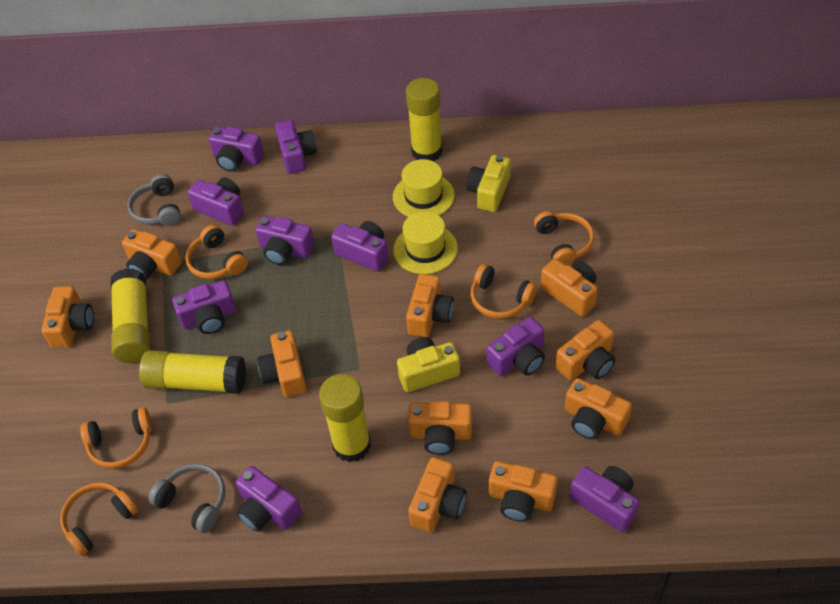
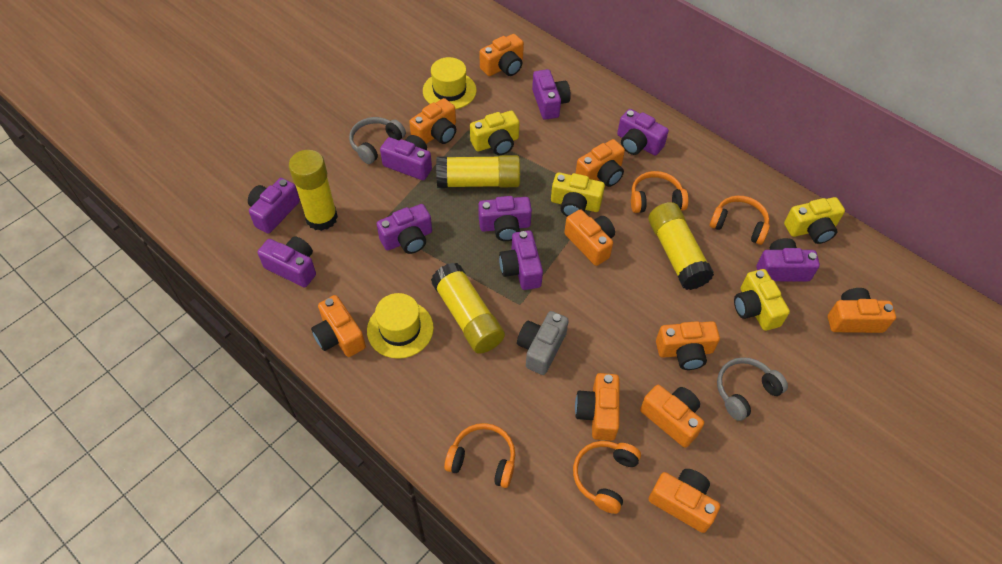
grey camera: 0 -> 1
orange headphones: 5 -> 4
yellow camera: 2 -> 4

